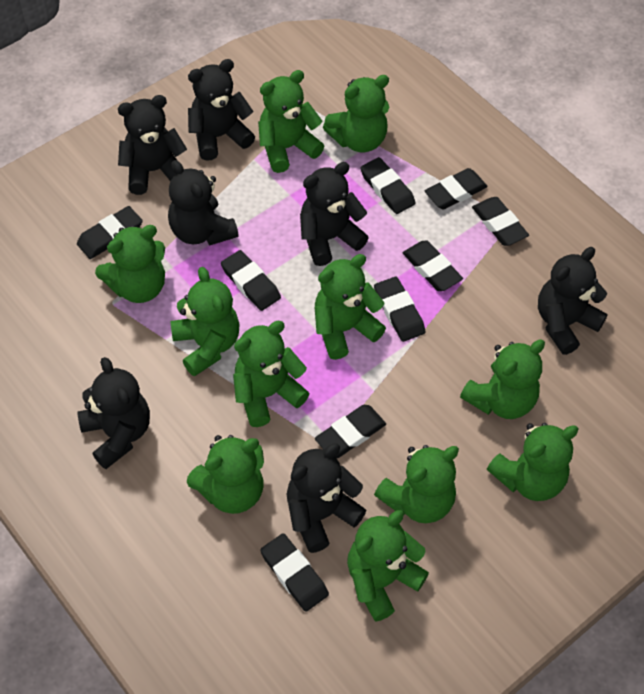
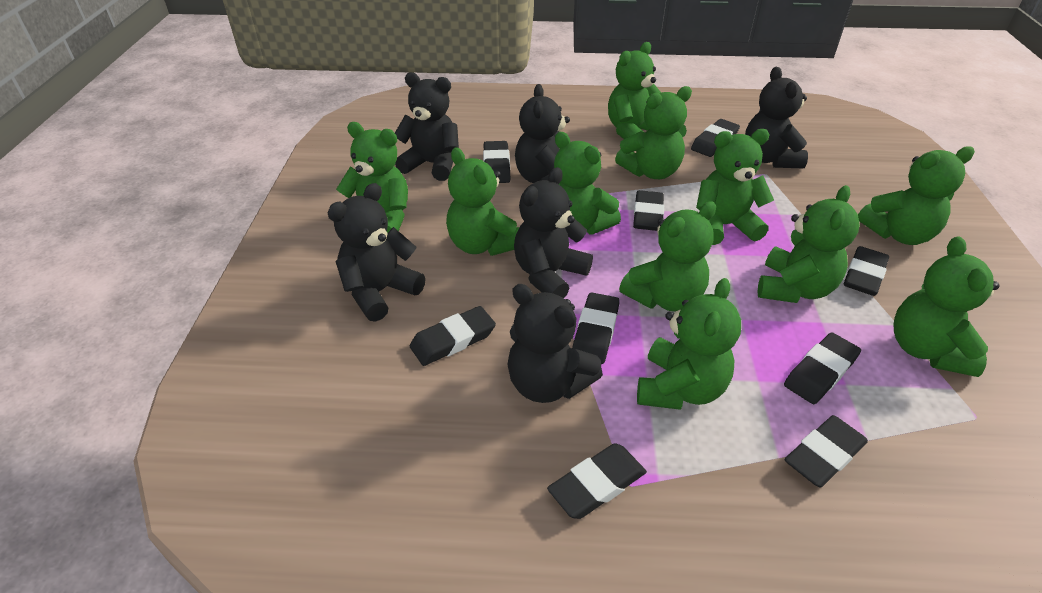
black teddy bear: 7 -> 6

